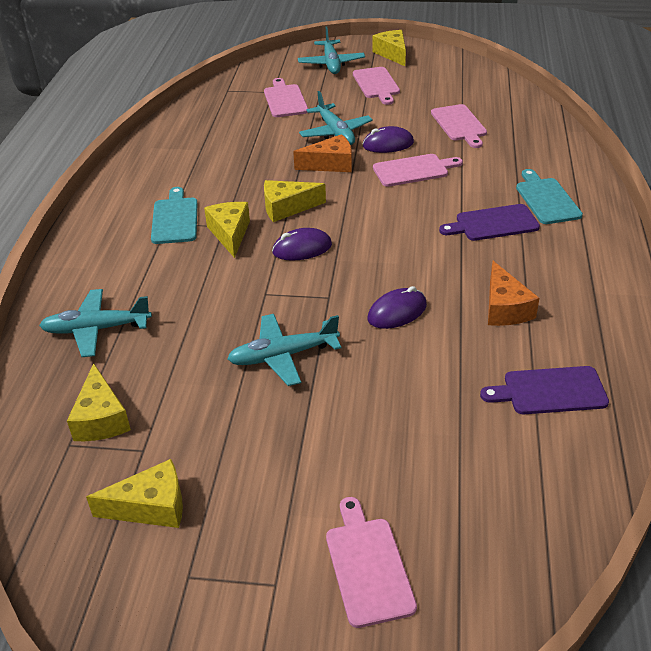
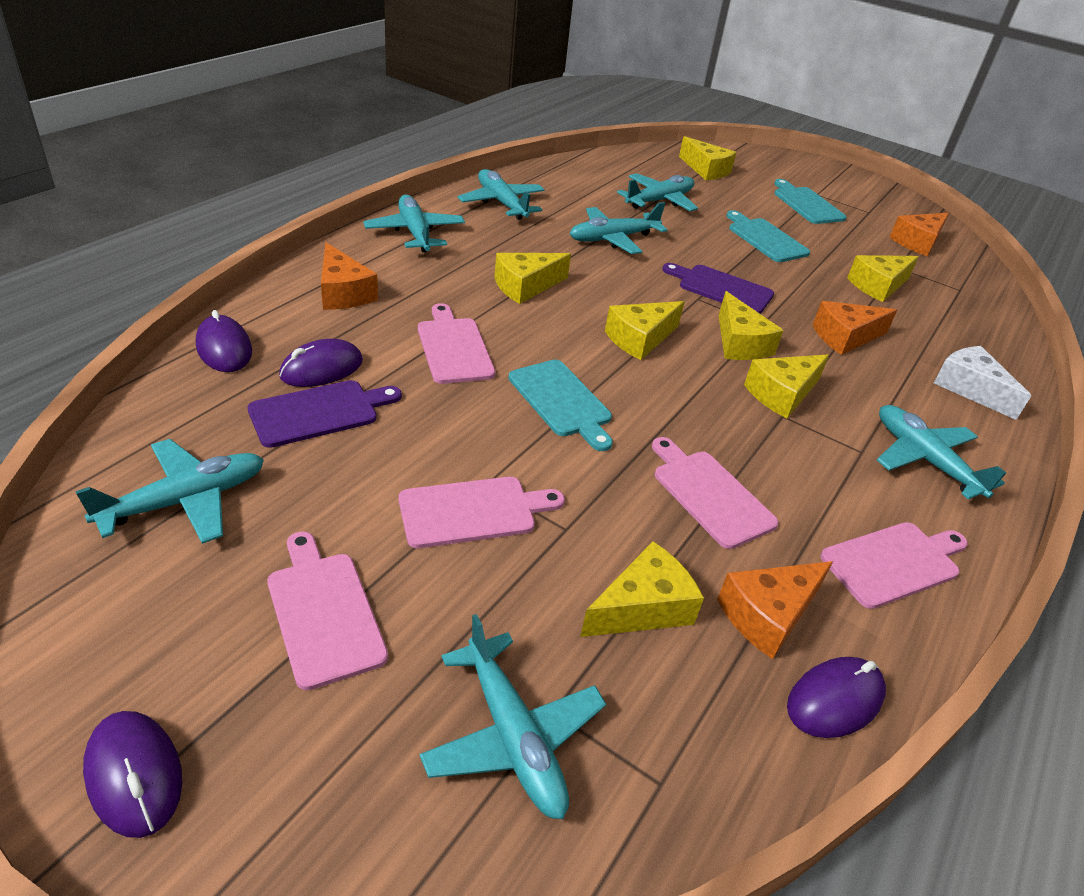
orange cheese: 2 -> 4
purple mouse: 3 -> 4
turquoise cutting board: 2 -> 3
turquoise plane: 4 -> 7
white cheese: 0 -> 1
yellow cheese: 5 -> 7

